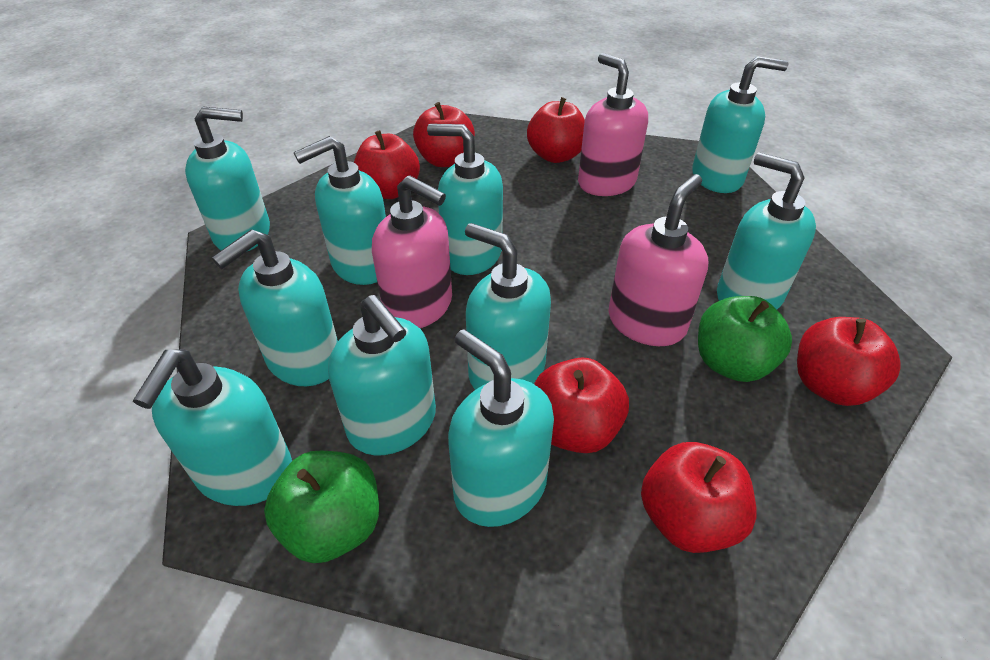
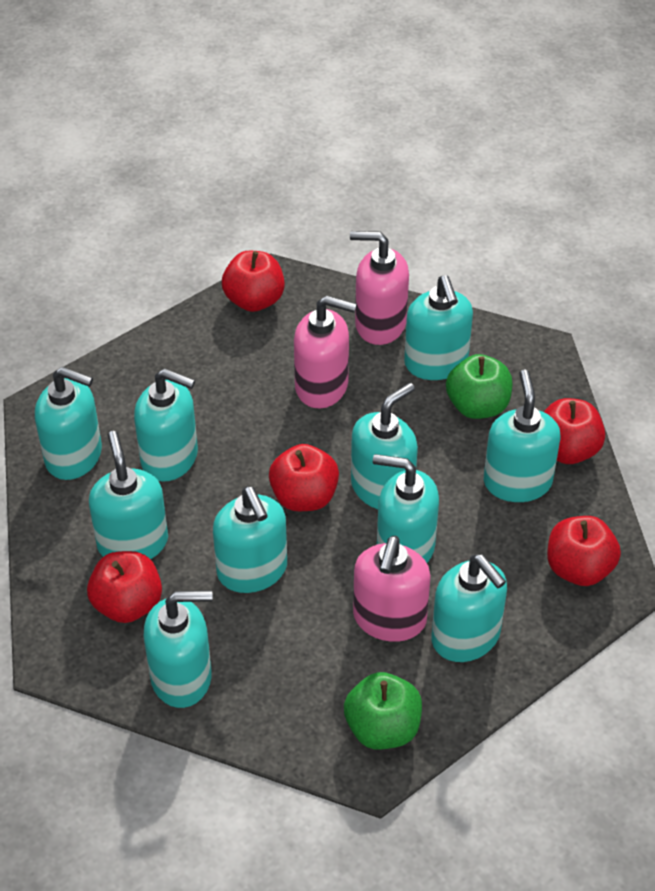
red apple: 6 -> 5

